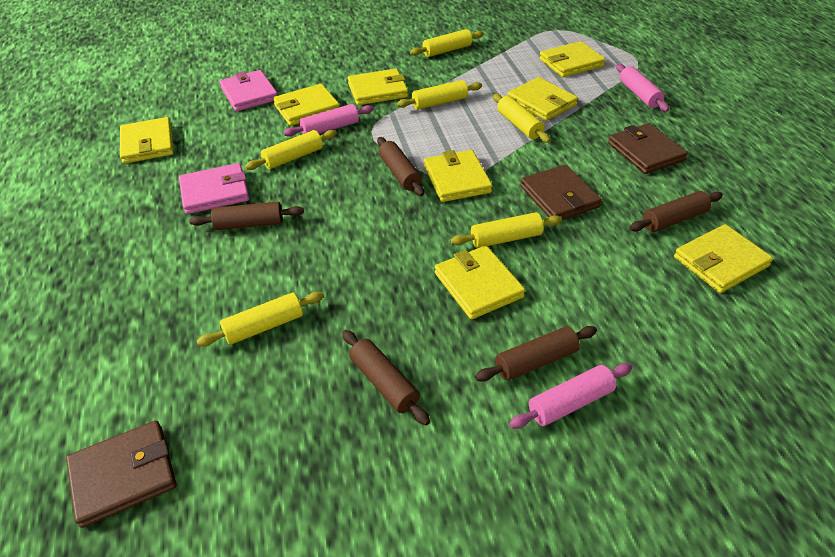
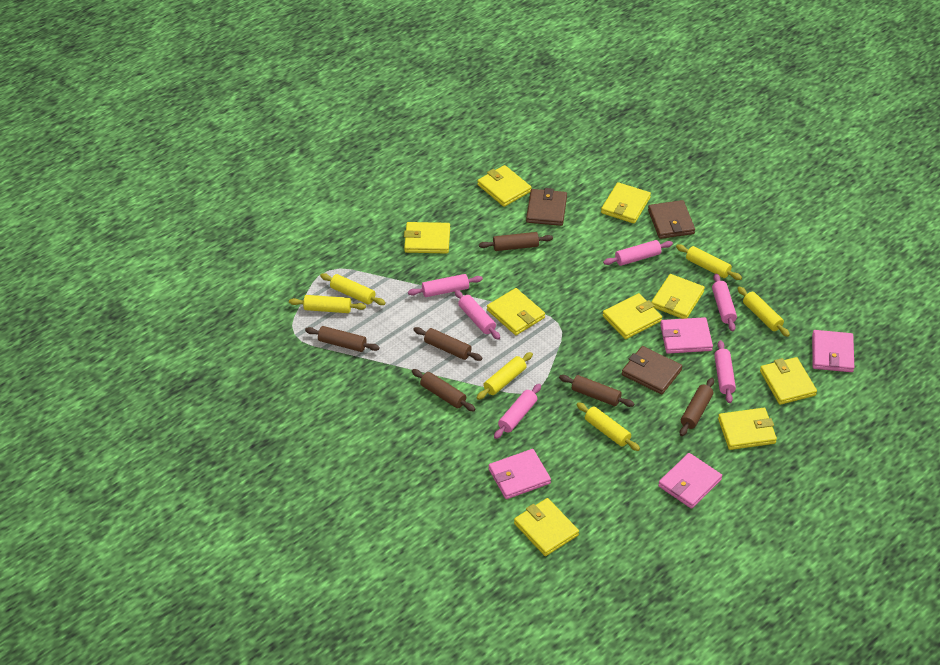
brown rolling pin: 5 -> 6
pink rolling pin: 3 -> 6
pink wallet: 2 -> 4
yellow wallet: 8 -> 9

